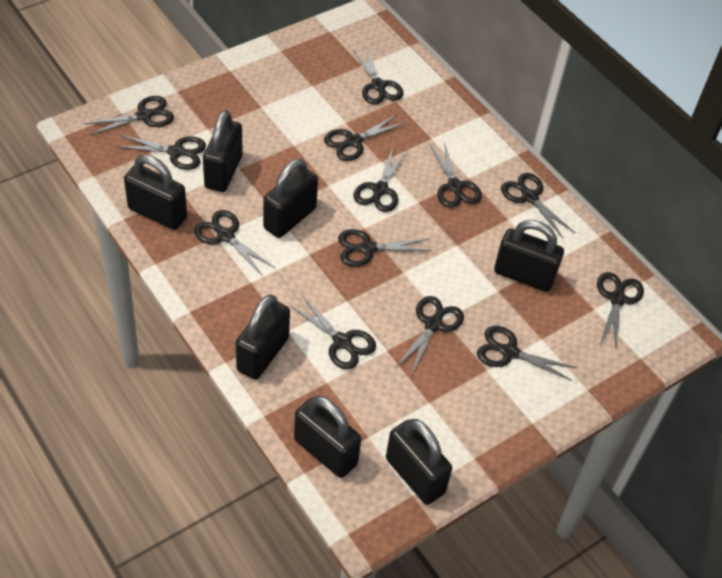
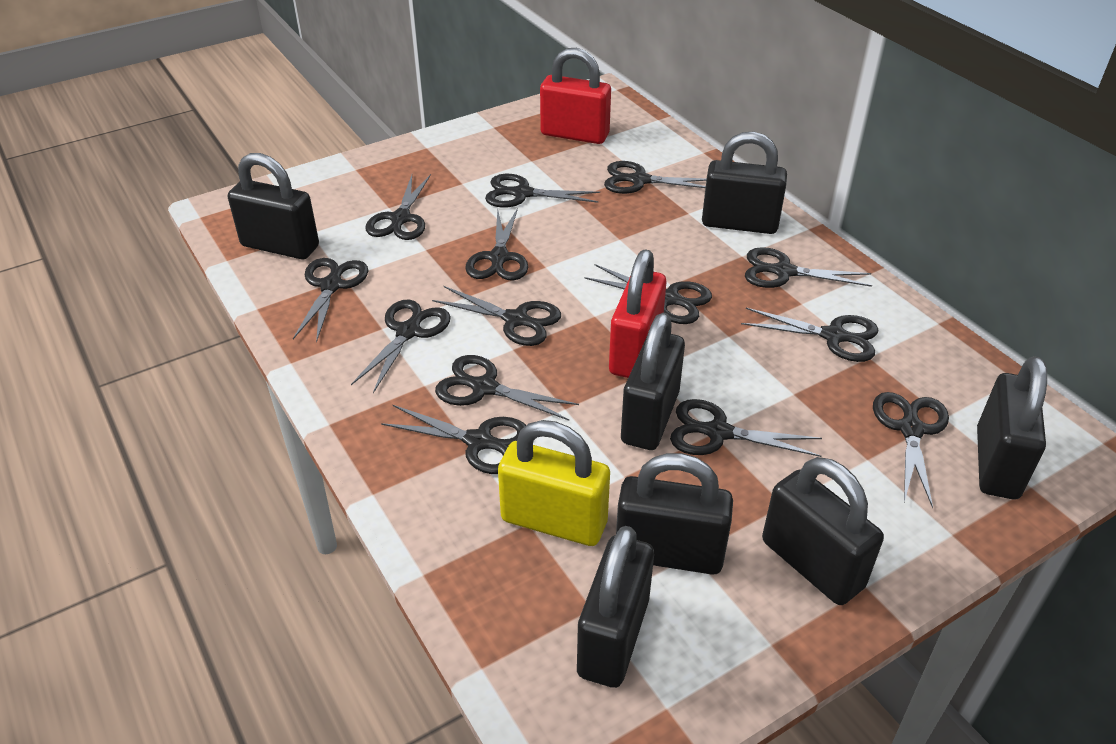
black scissors: 13 -> 14
red padlock: 0 -> 2
yellow padlock: 0 -> 1

